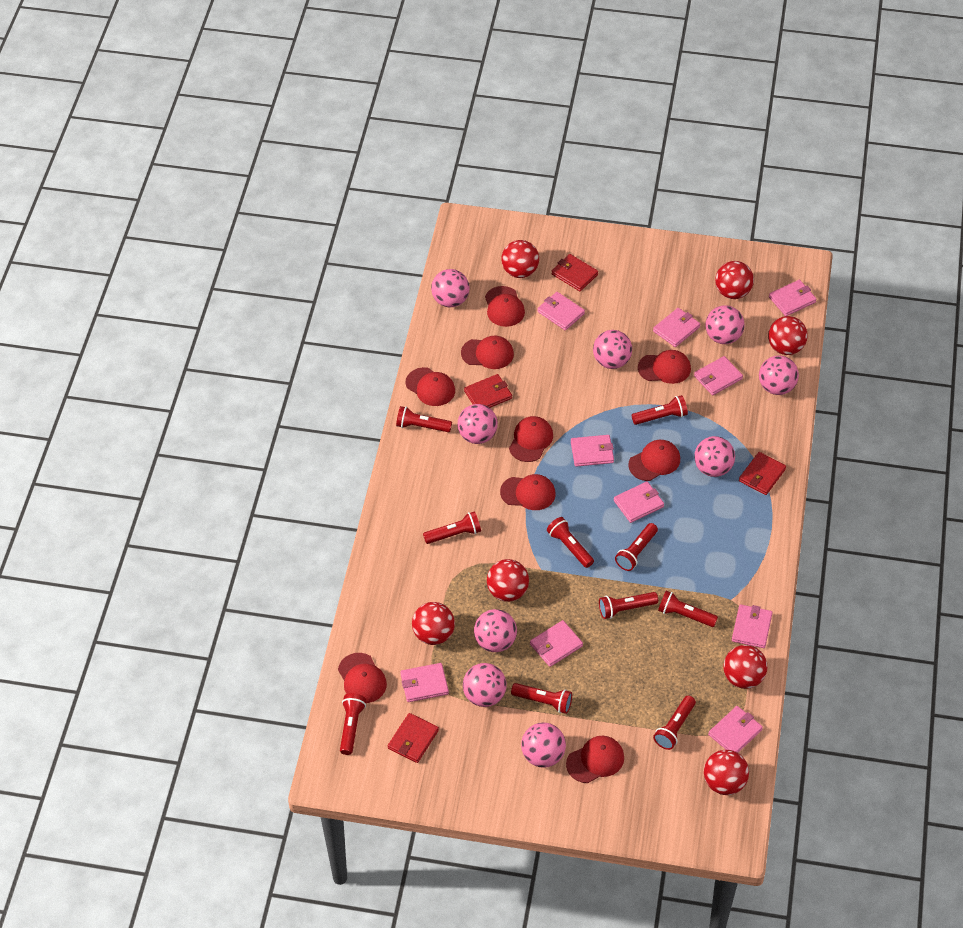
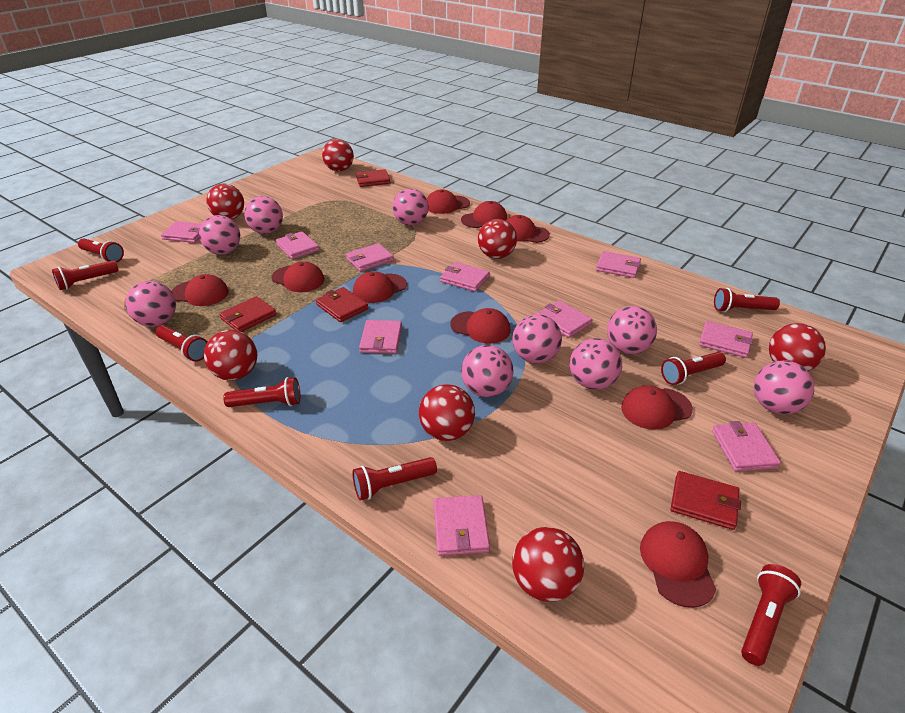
red flashlight: 10 -> 8

